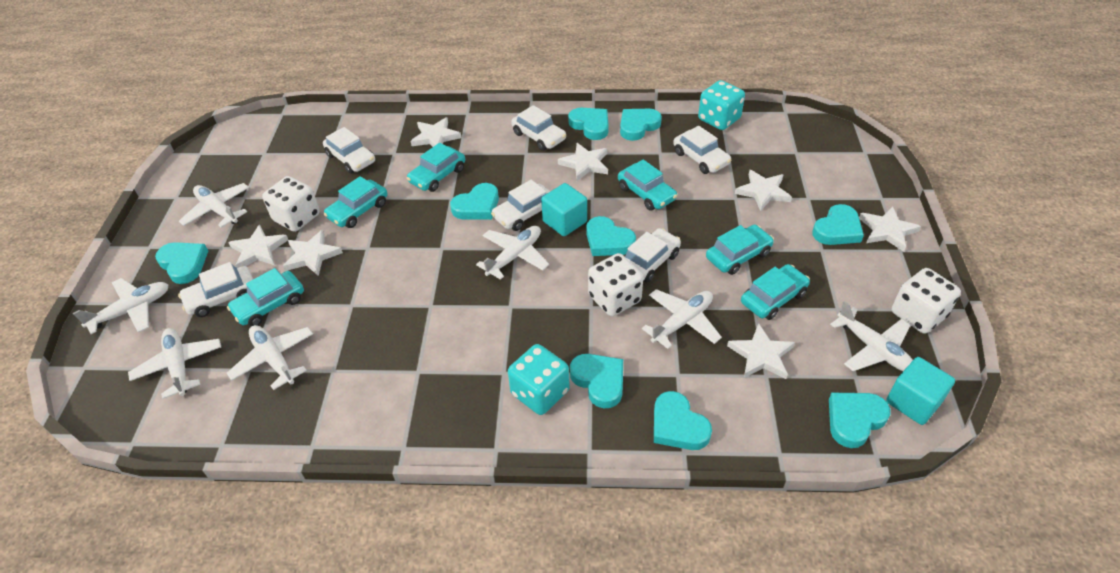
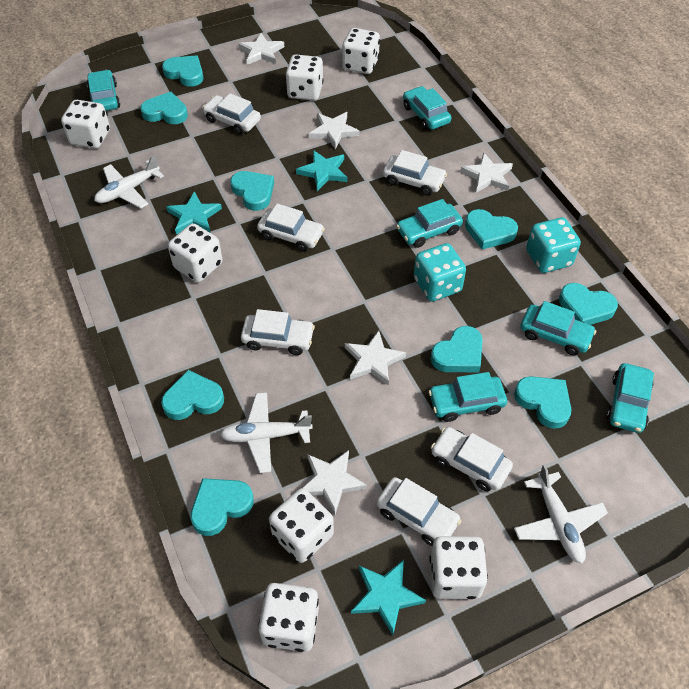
turquoise cube: 2 -> 0
turquoise star: 0 -> 3
white dice: 3 -> 7
white plane: 7 -> 3
white star: 7 -> 5

